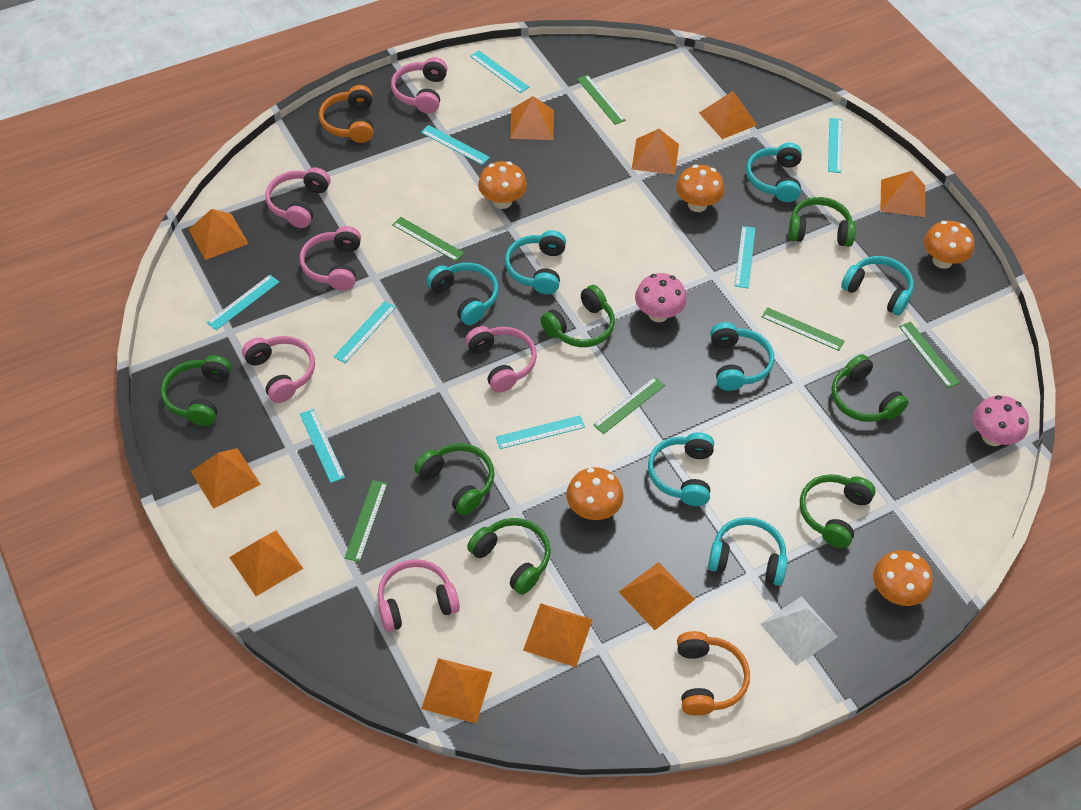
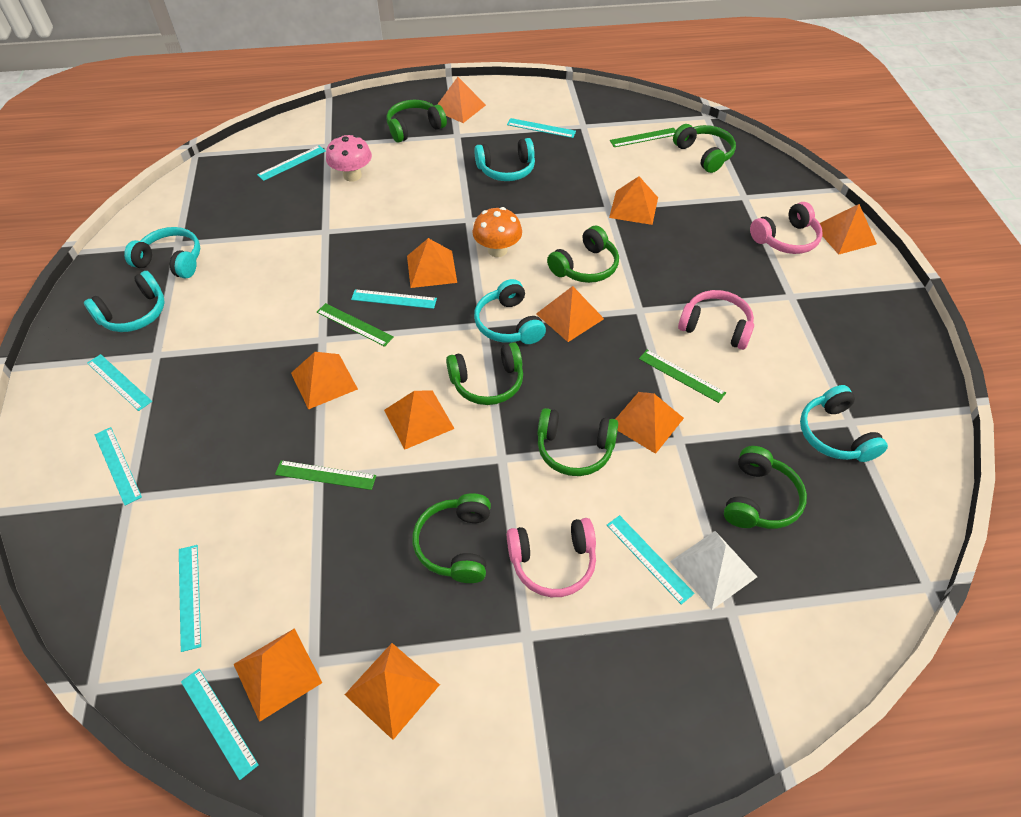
green ruler: 6 -> 4
orange headphones: 2 -> 0
orange mushroom: 5 -> 1
pink headphones: 6 -> 3
pink mushroom: 2 -> 1
turquoise headphones: 7 -> 5

